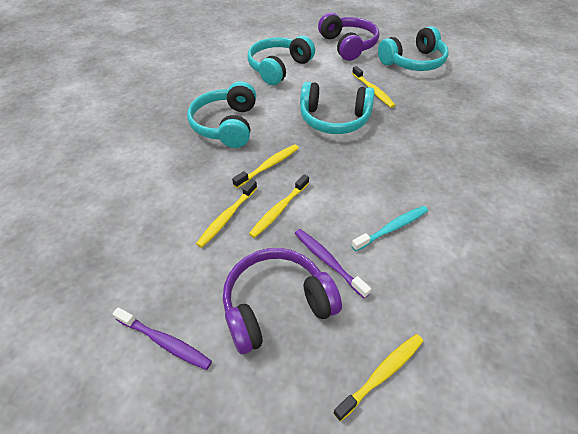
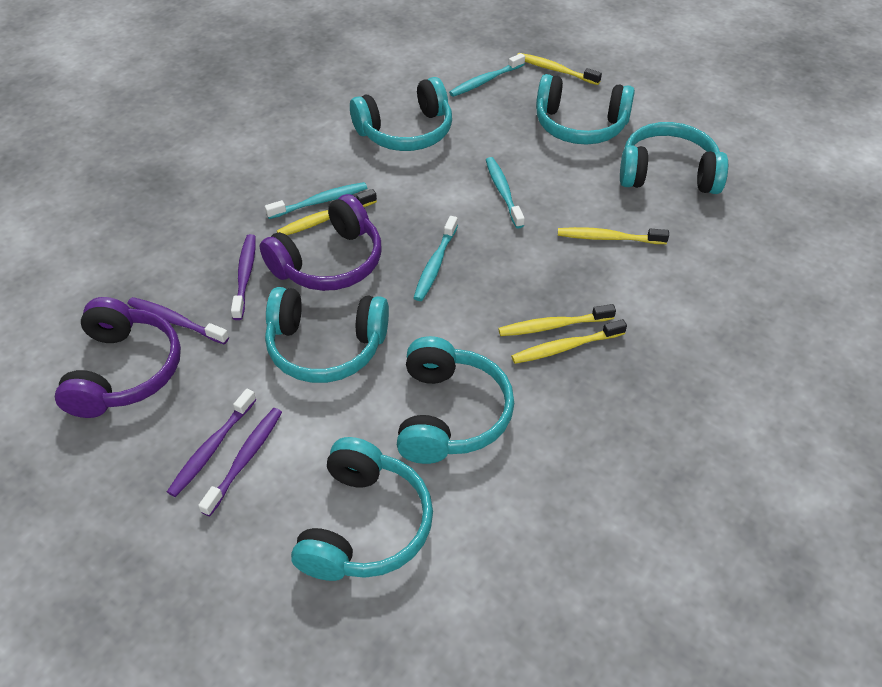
purple toothbrush: 2 -> 4
turquoise headphones: 4 -> 6
turquoise toothbrush: 1 -> 4

